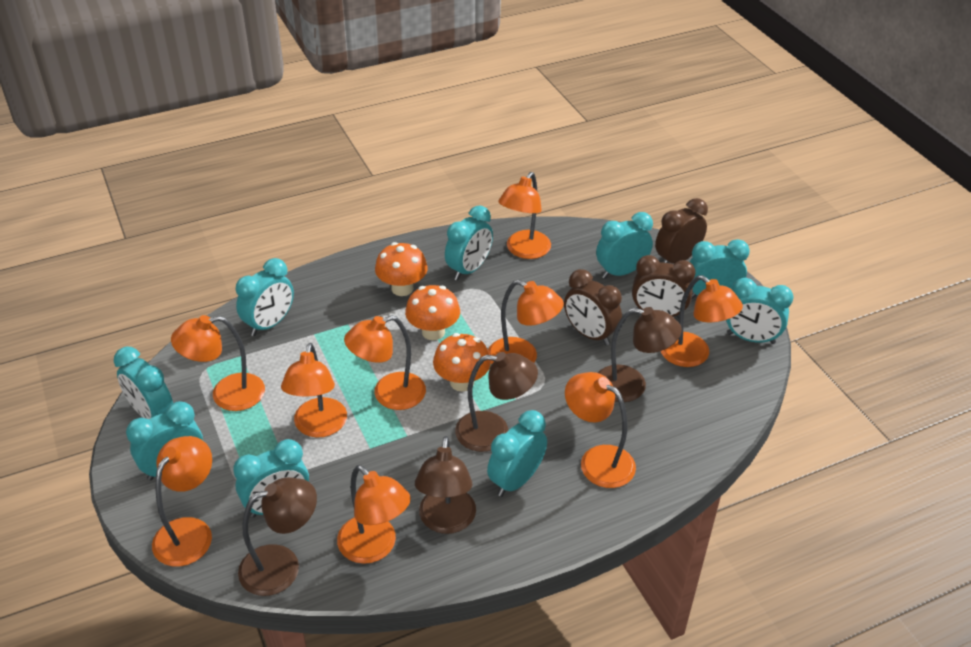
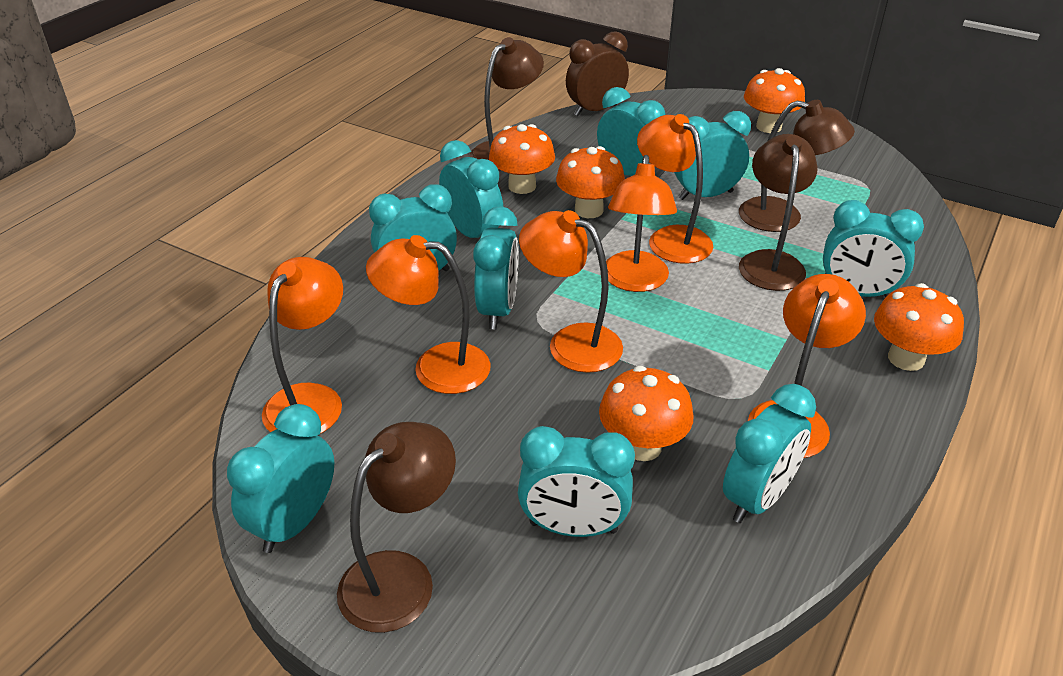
brown clock: 3 -> 1
orange lamp: 9 -> 6
orange mushroom: 3 -> 5

